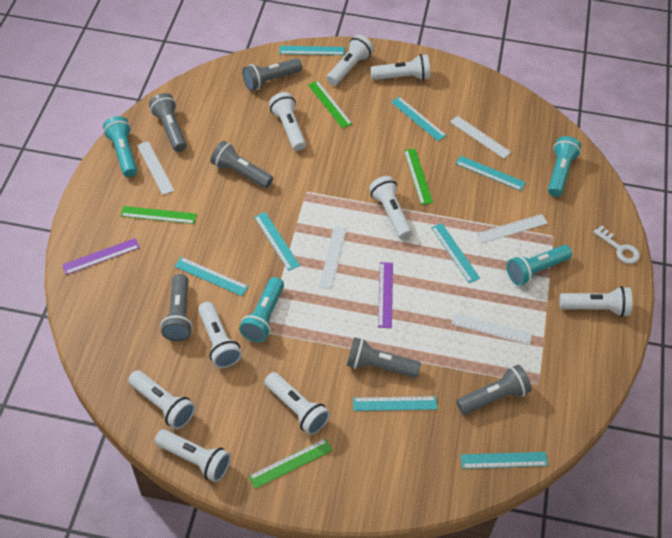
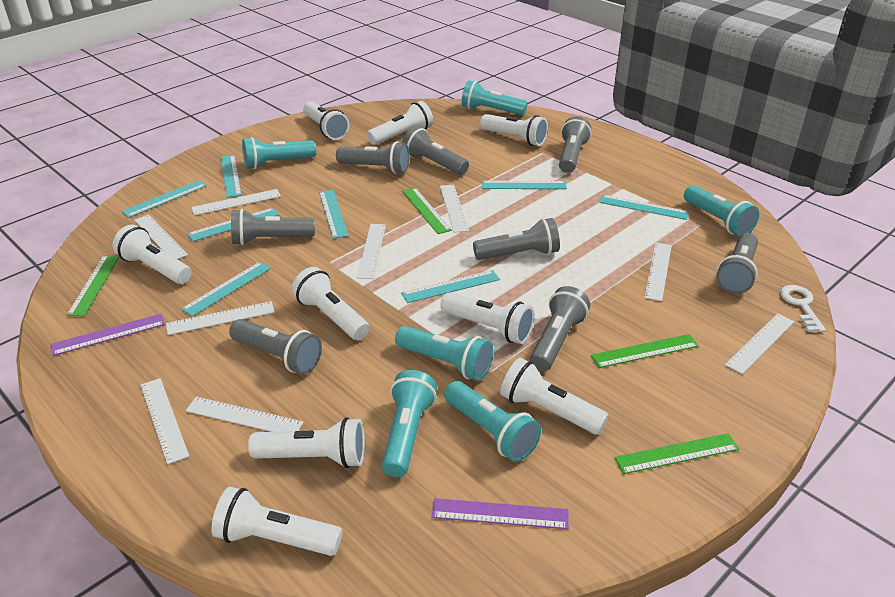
grey flashlight: 6 -> 8
turquoise flashlight: 4 -> 6
white ruler: 5 -> 9

